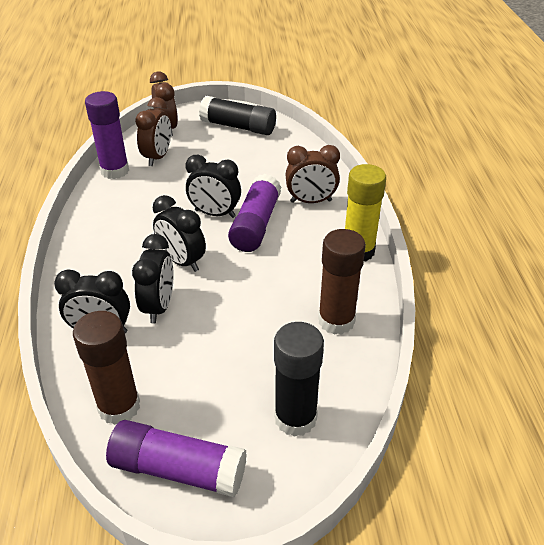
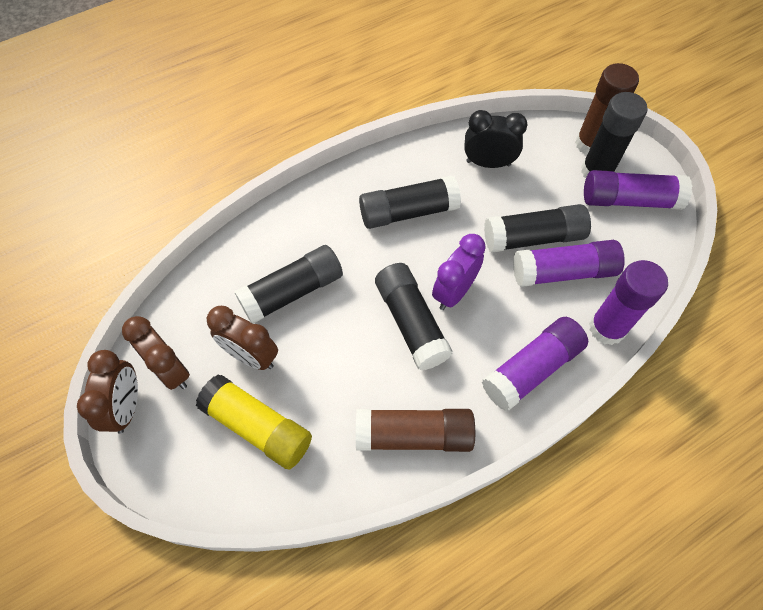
black clock: 4 -> 1
black glue stick: 2 -> 5
purple clock: 0 -> 1
purple glue stick: 3 -> 4

